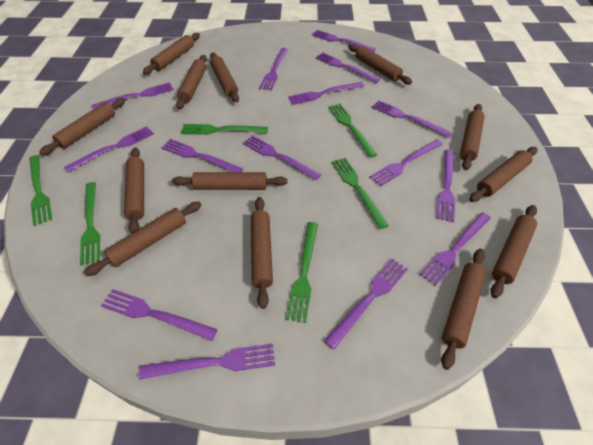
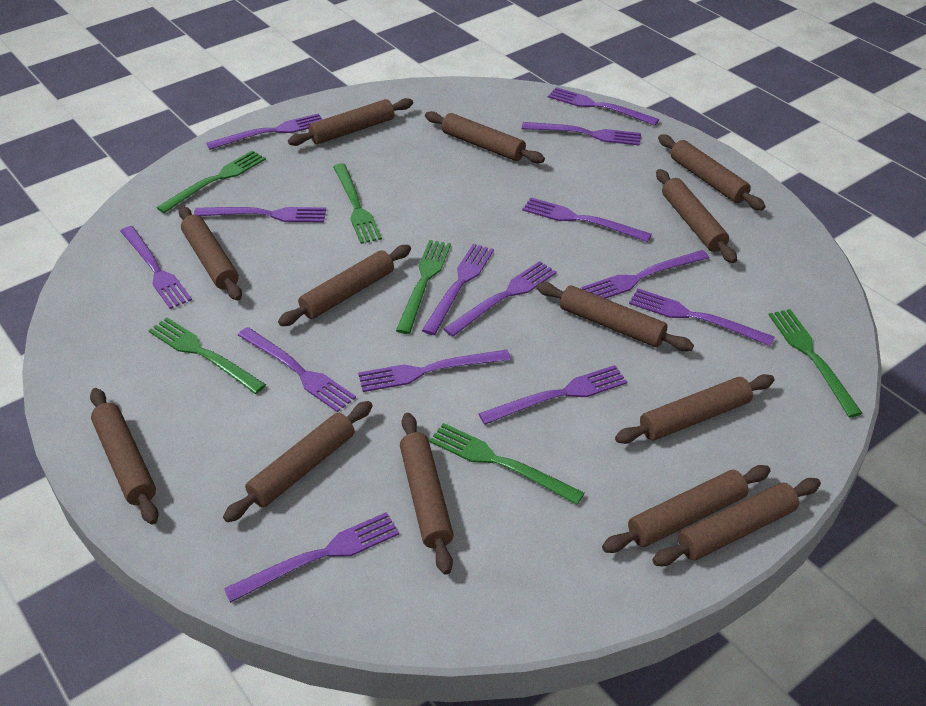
purple fork: 15 -> 14

